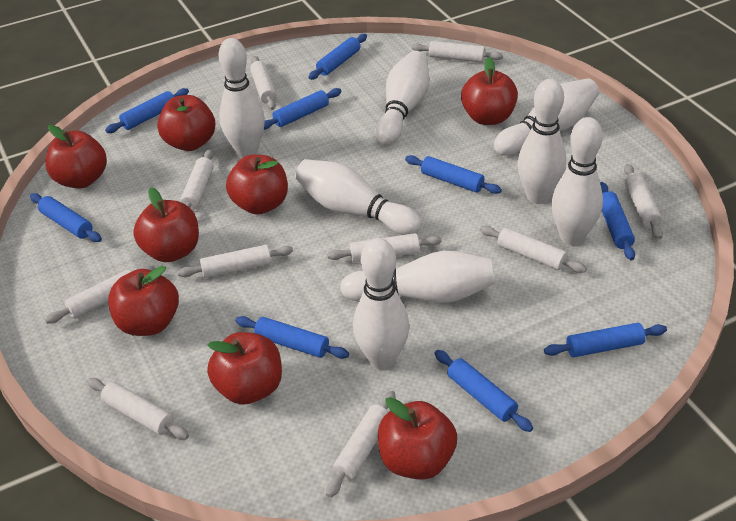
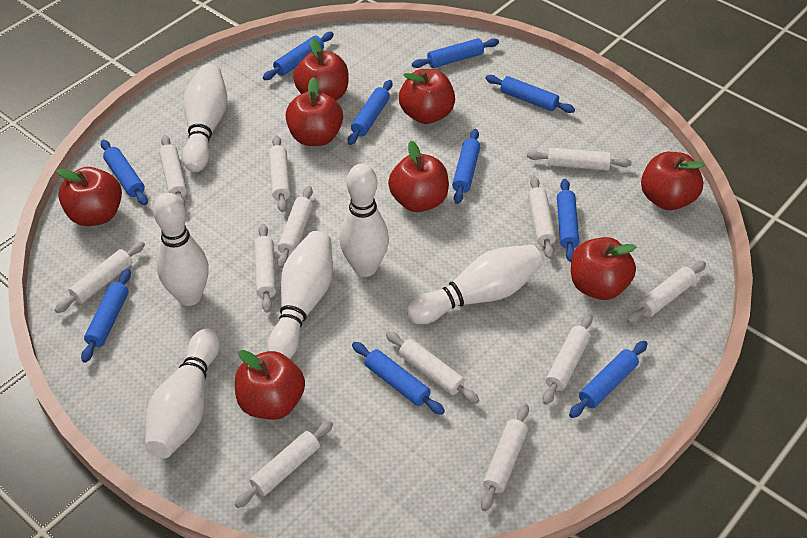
blue rolling pin: 9 -> 10
white bowling pin: 8 -> 6
white rolling pin: 10 -> 12

